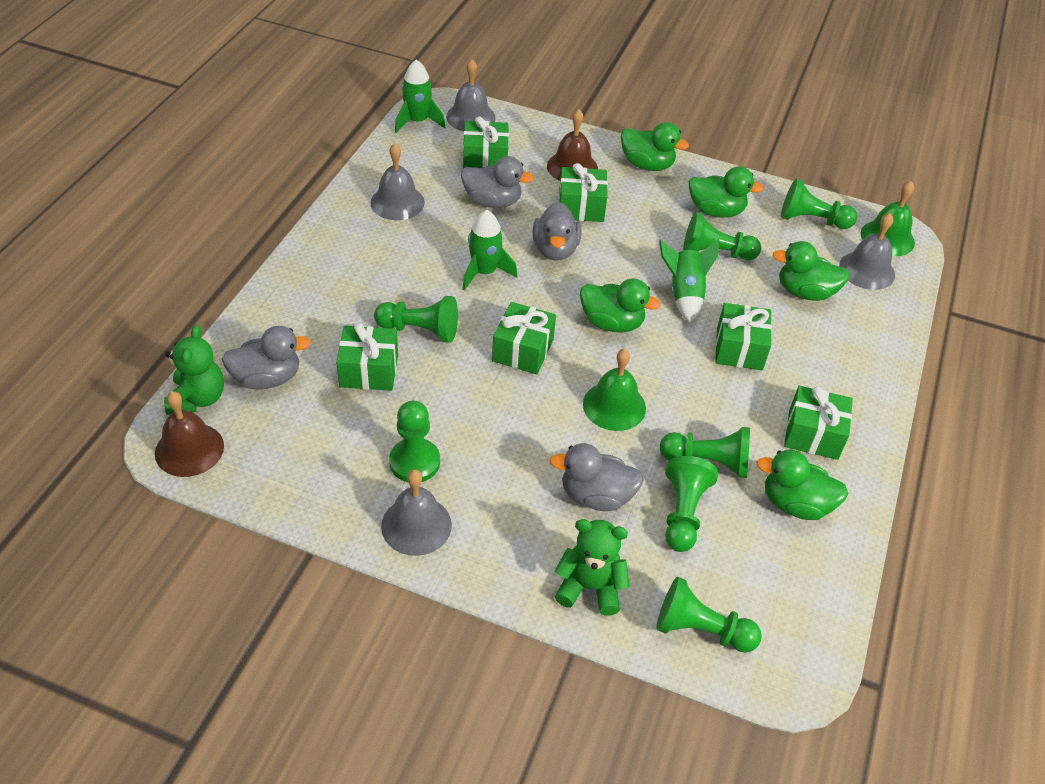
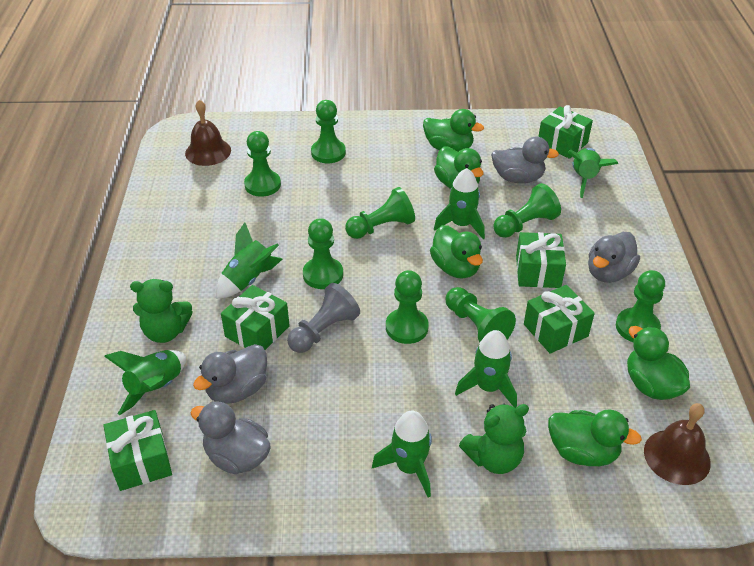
green bell: 2 -> 0
green gift: 6 -> 5
green pawn: 7 -> 8
green rocket: 3 -> 6
grey bell: 4 -> 0
grey pawn: 0 -> 1

